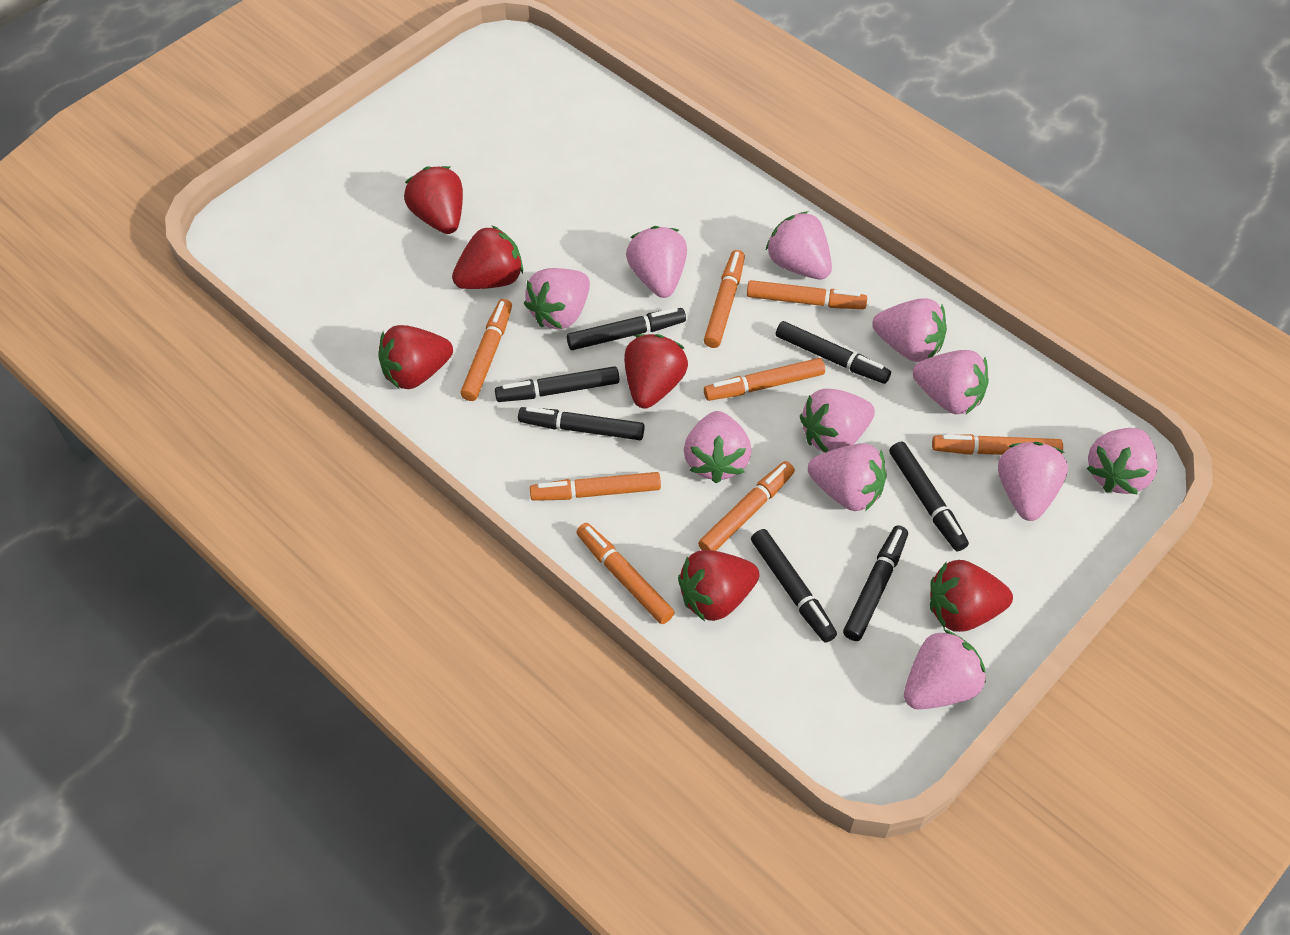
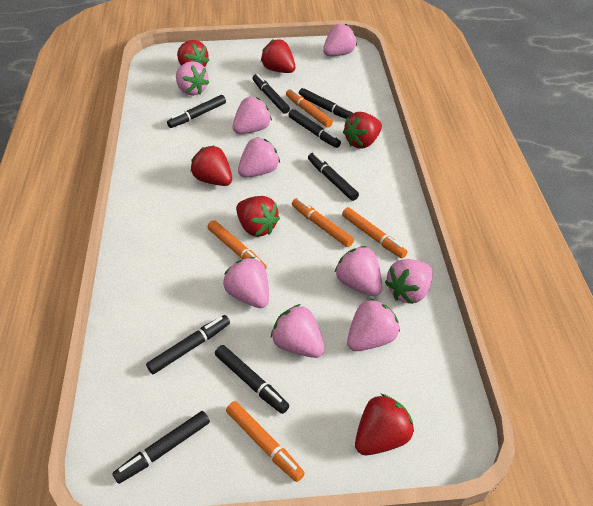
black marker: 7 -> 8
orange marker: 8 -> 5
pink strawberry: 11 -> 9

